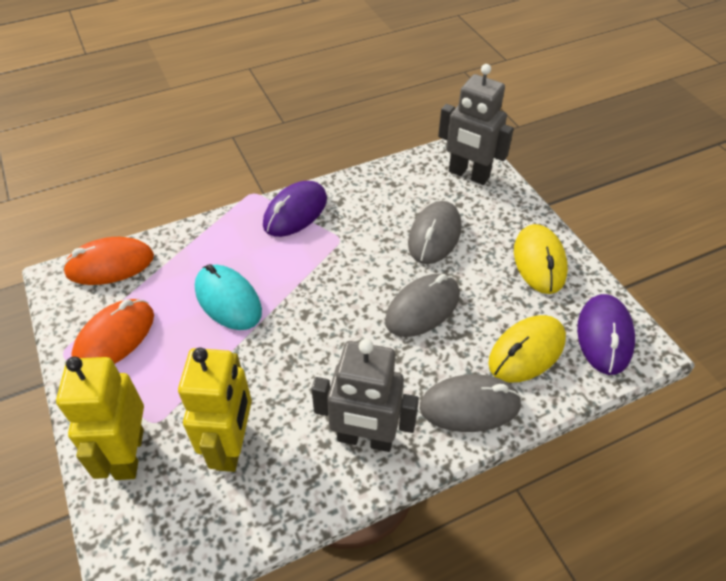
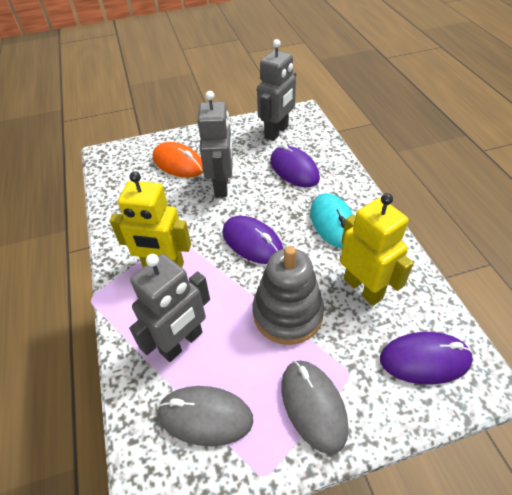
grey mouse: 3 -> 2
grey robot: 2 -> 3
grey stacking toy: 0 -> 1
orange mouse: 2 -> 1
purple mouse: 2 -> 3
yellow mouse: 2 -> 0

